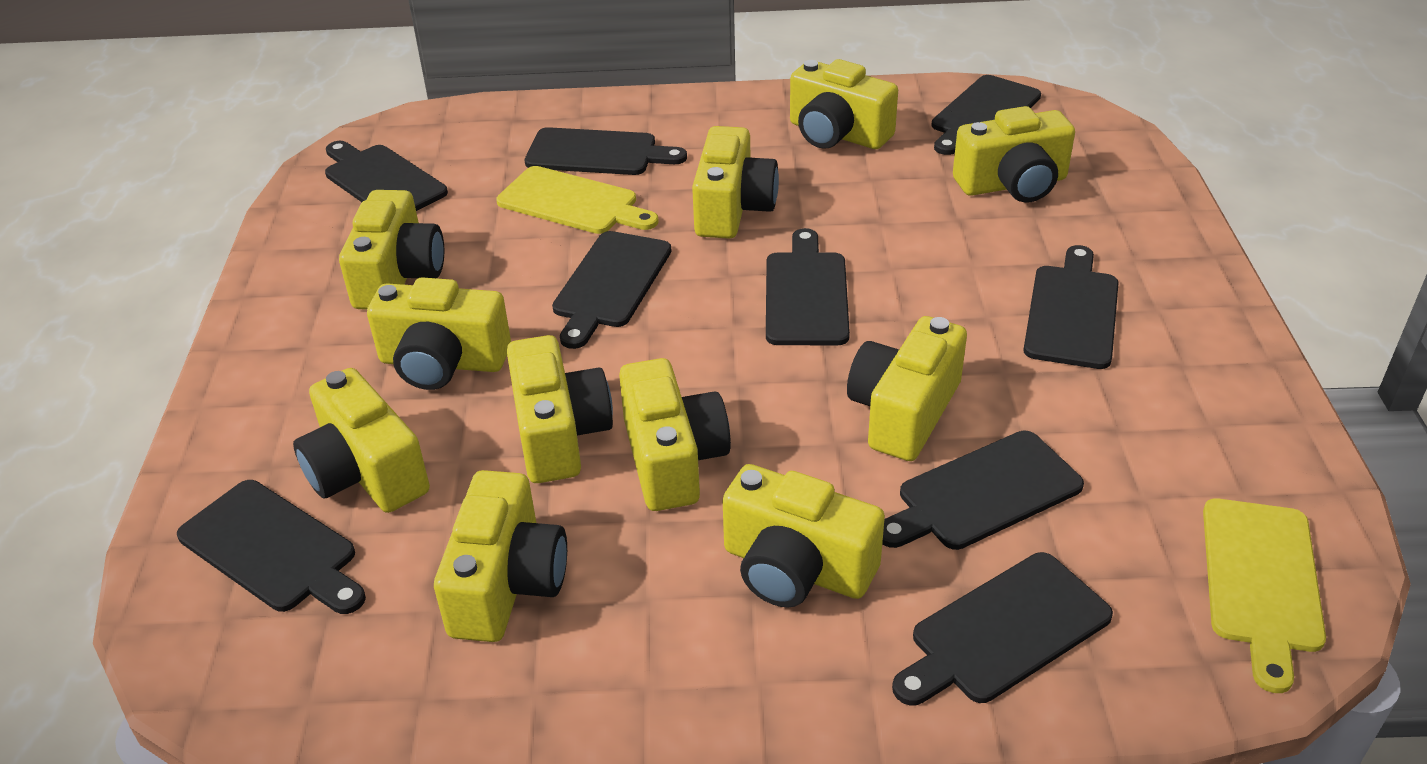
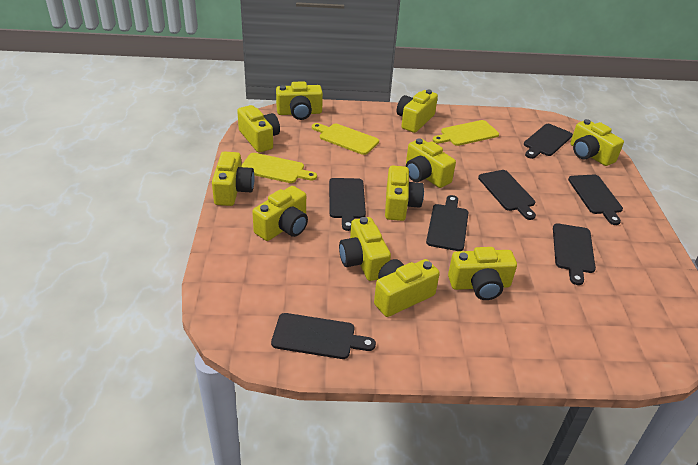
black cutting board: 9 -> 7
yellow cutting board: 2 -> 3

